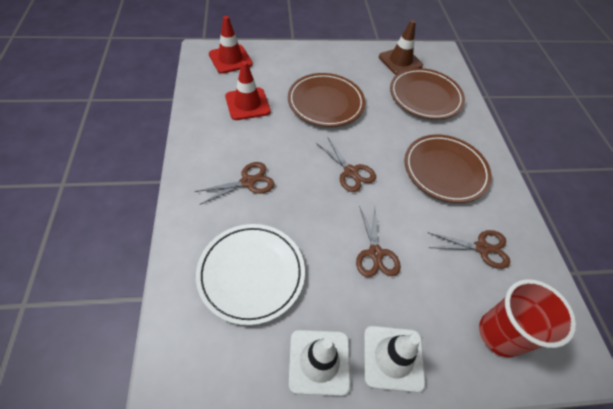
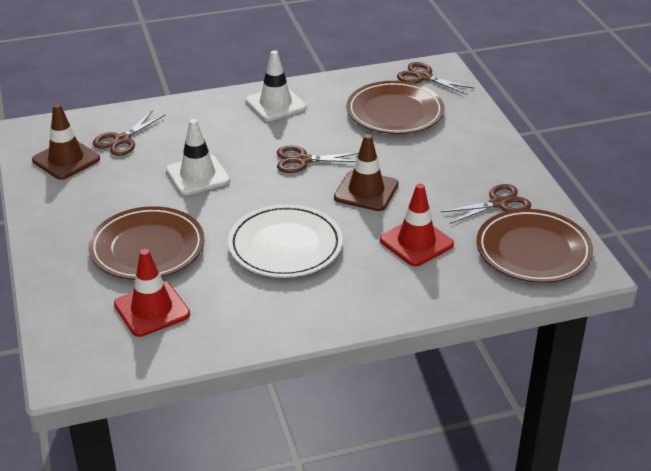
brown traffic cone: 1 -> 2
red cup: 1 -> 0

